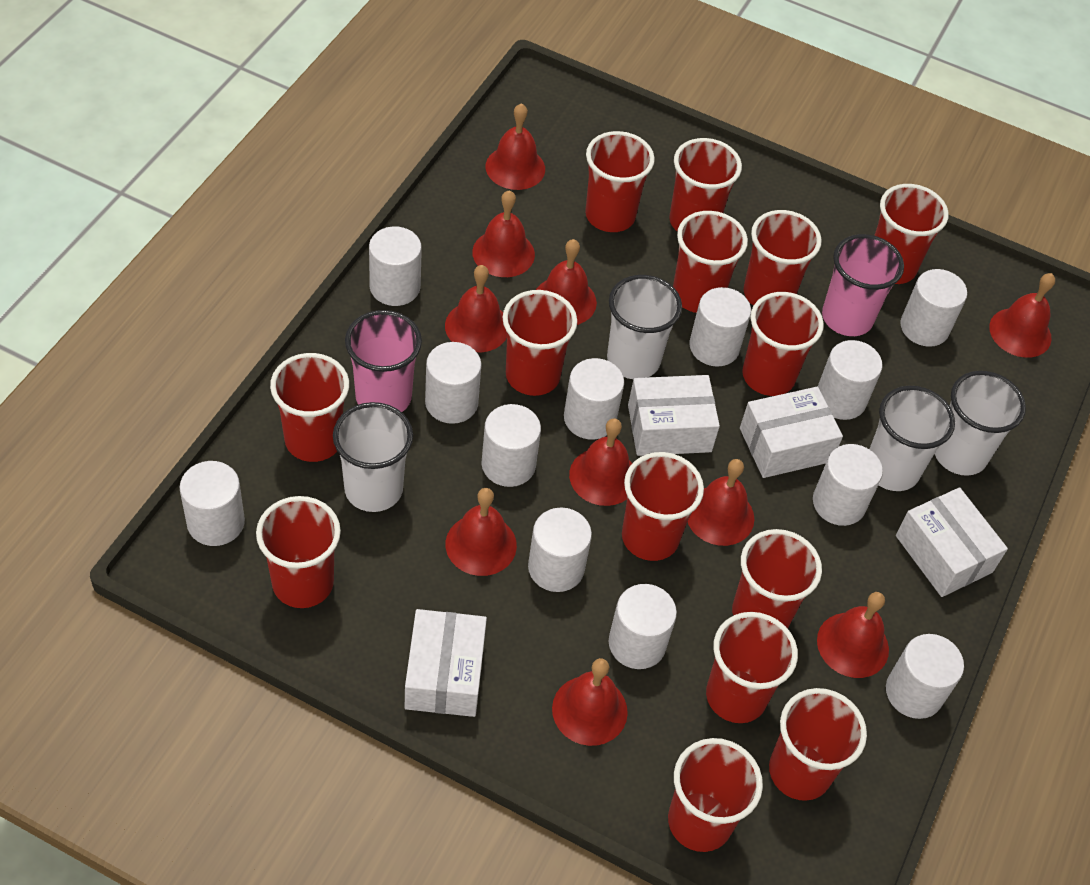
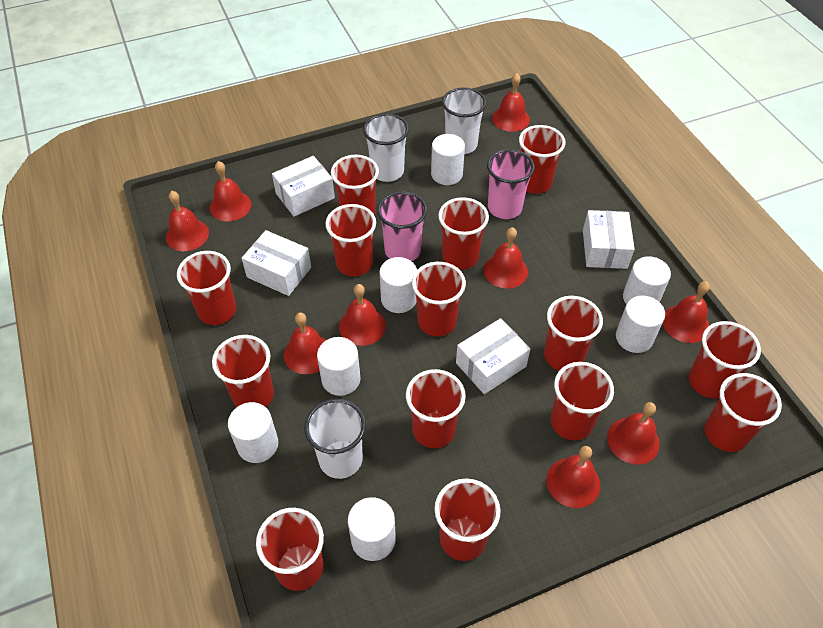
red bell: 10 -> 9
white cup: 4 -> 3
white cylinder: 12 -> 7

